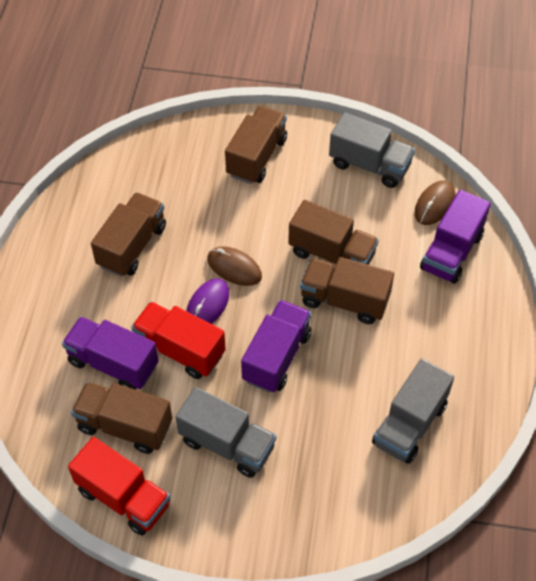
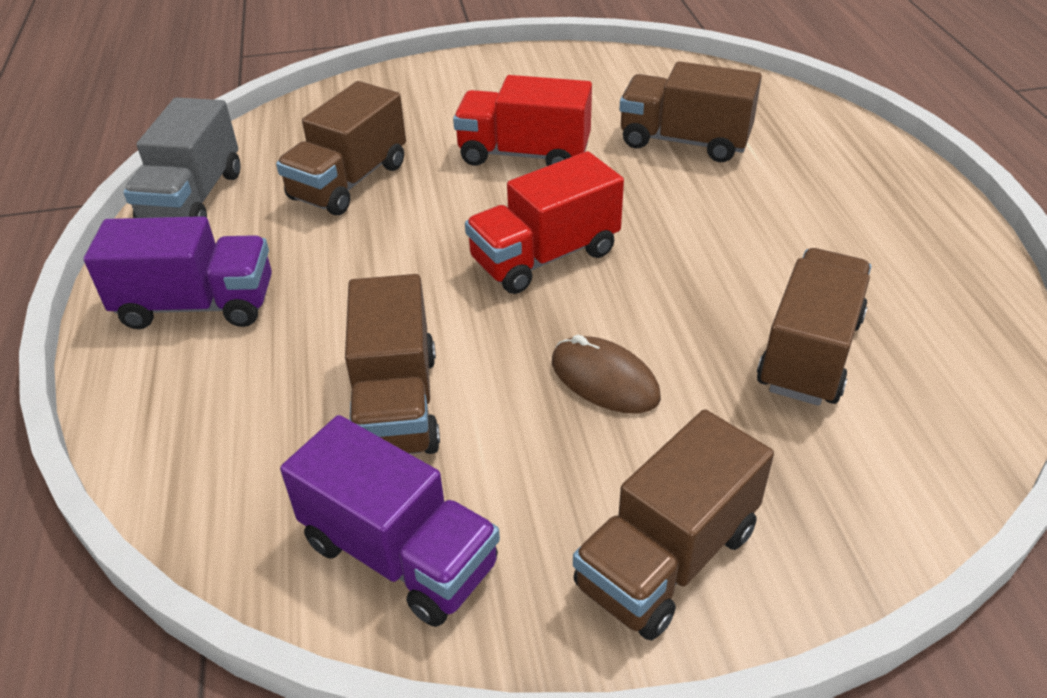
brown mouse: 2 -> 1
grey truck: 3 -> 1
purple mouse: 1 -> 0
purple truck: 3 -> 2

